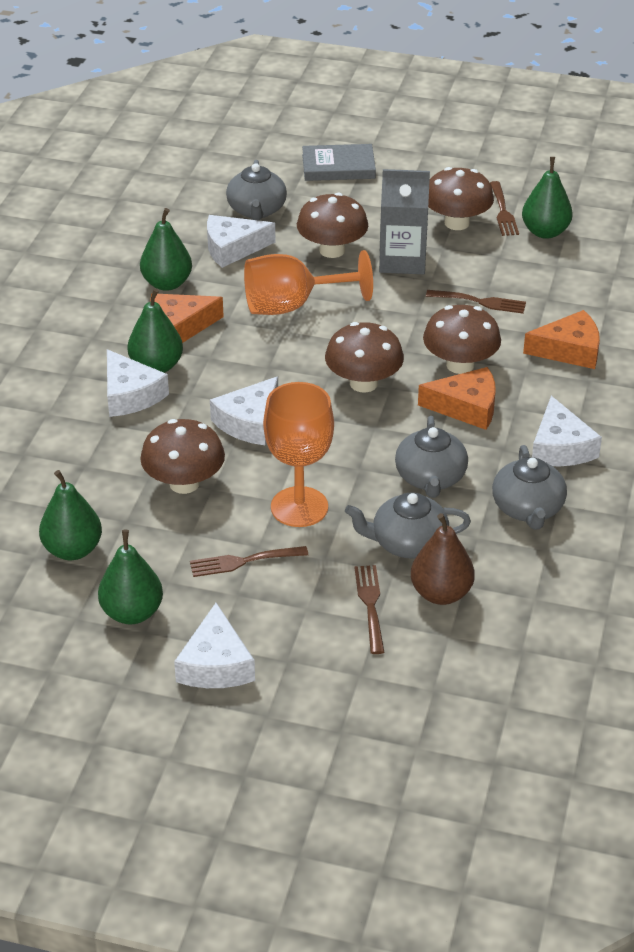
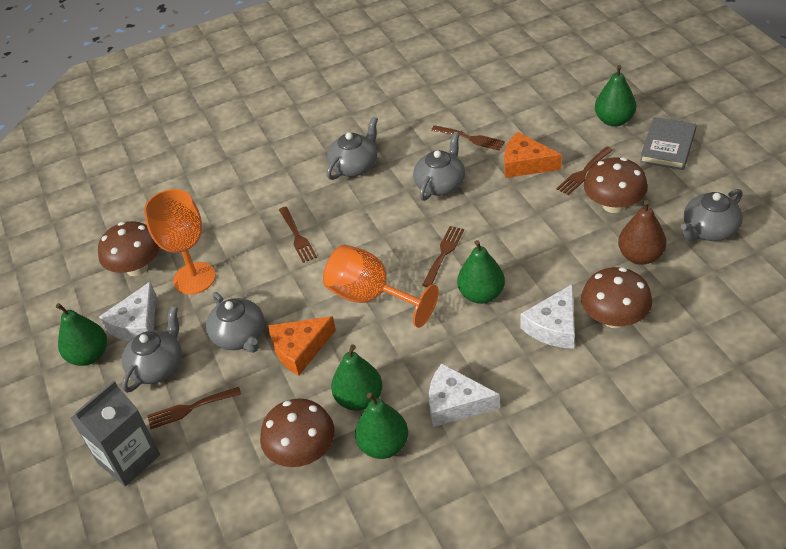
brown fork: 4 -> 5
brown mushroom: 5 -> 4
grey teapot: 4 -> 5
orange cheese: 3 -> 2
white cheese: 5 -> 3

